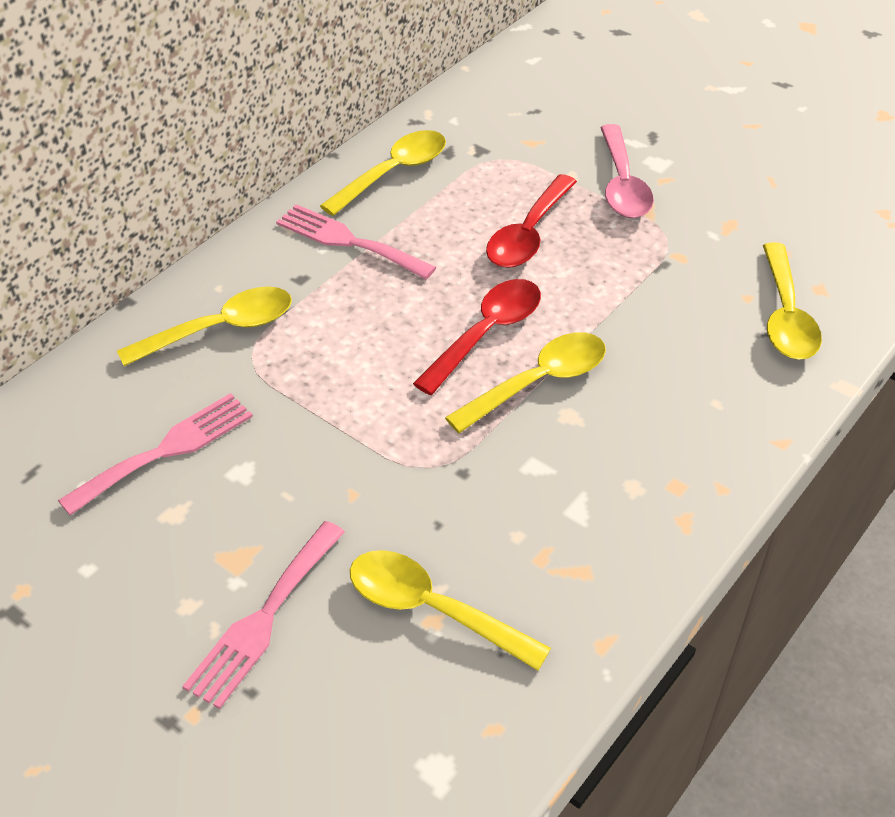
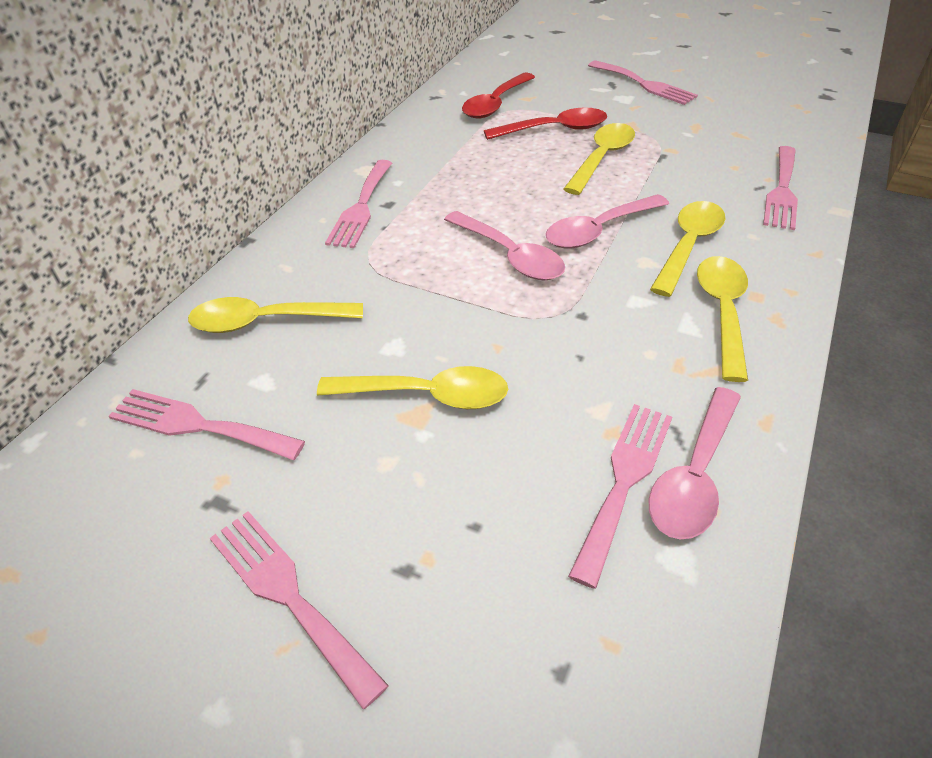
pink fork: 3 -> 6
pink spoon: 1 -> 3

